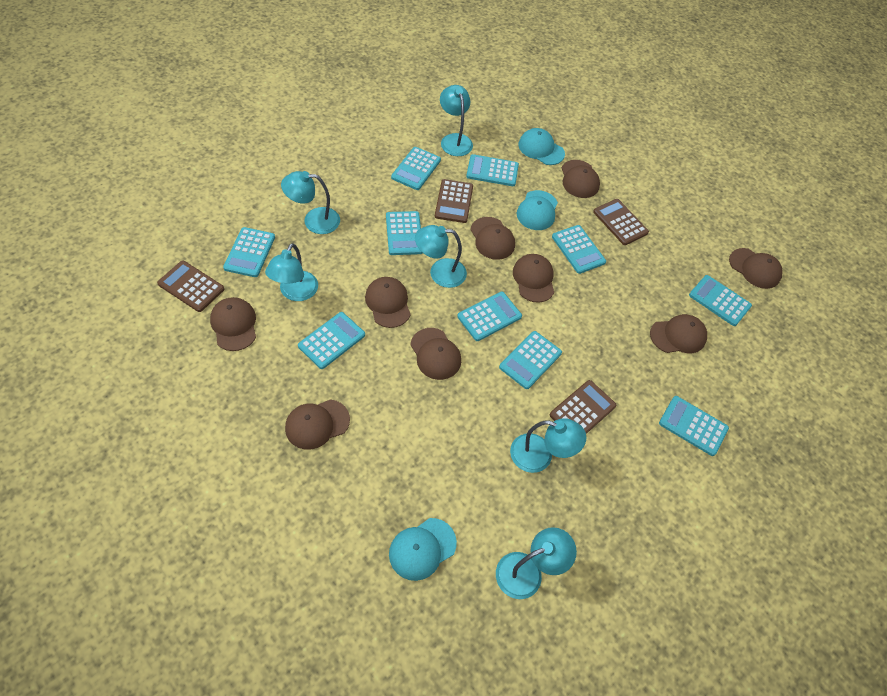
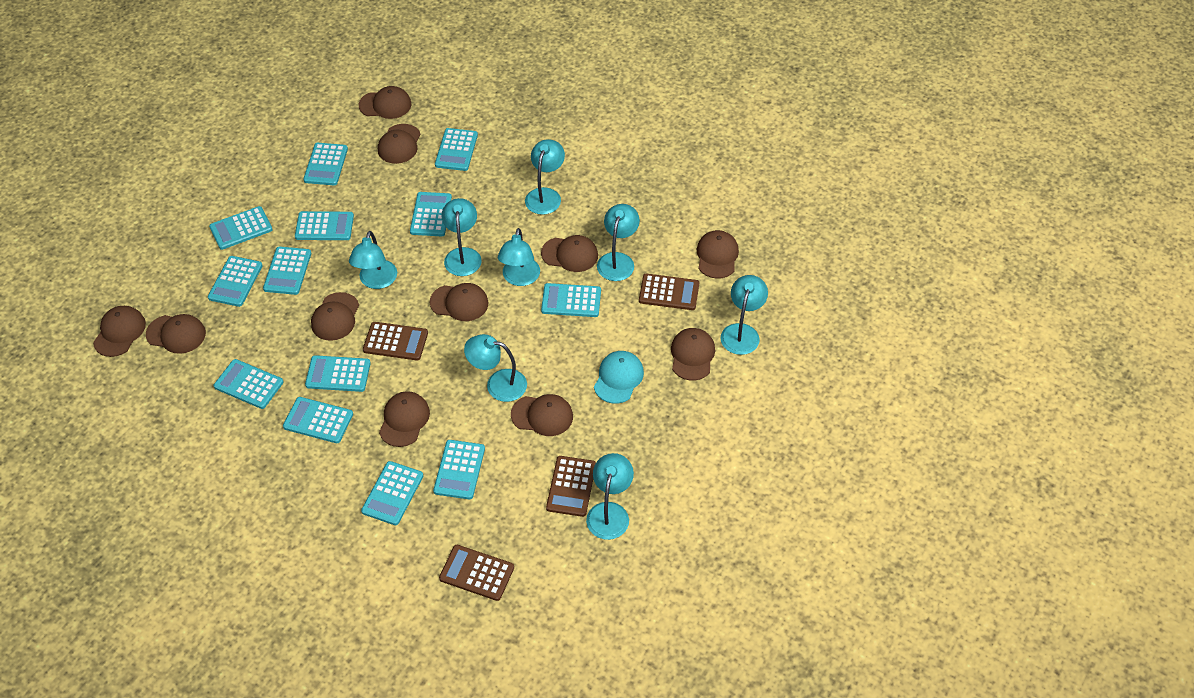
brown cap: 9 -> 11
turquoise calculator: 10 -> 13
turquoise cap: 3 -> 1
turquoise lamp: 6 -> 8

